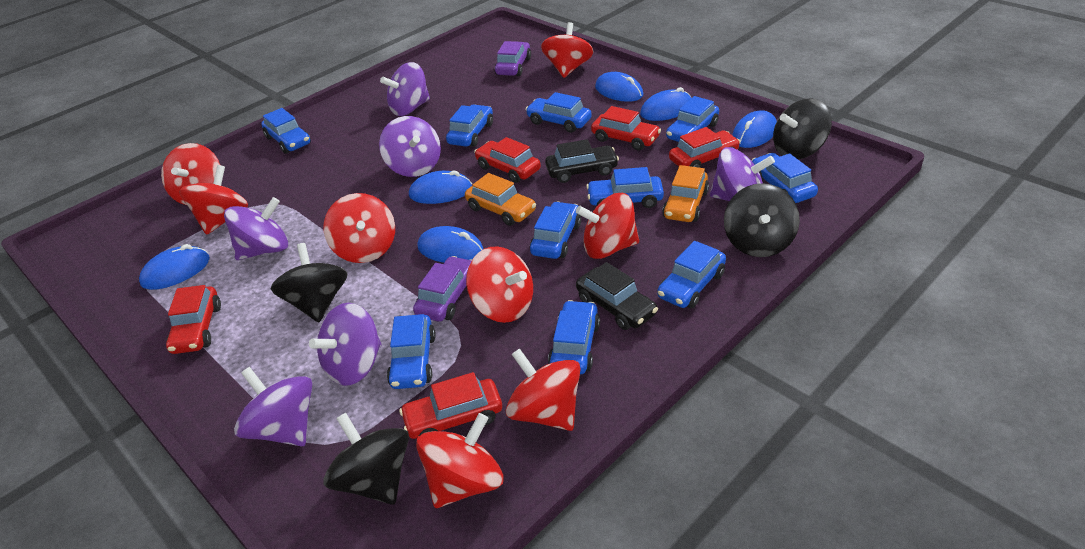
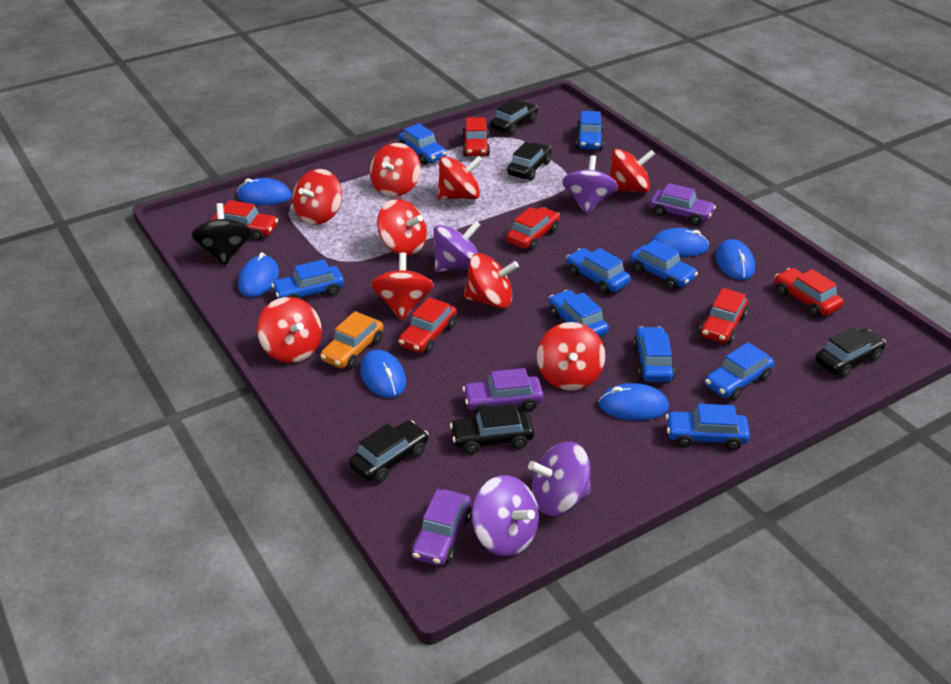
black car: 2 -> 5
black spinning top: 4 -> 1
blue car: 10 -> 9
orange car: 2 -> 1
purple car: 2 -> 3
purple spinning top: 6 -> 4
red car: 5 -> 6
red spinning top: 8 -> 9

